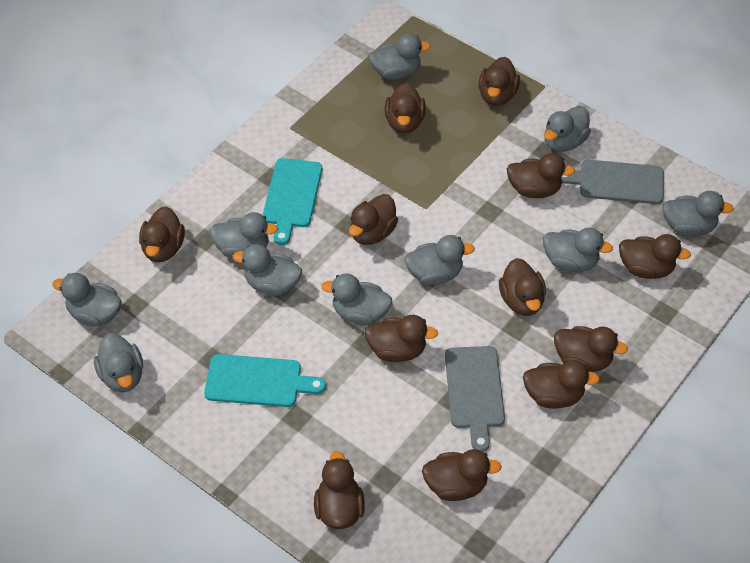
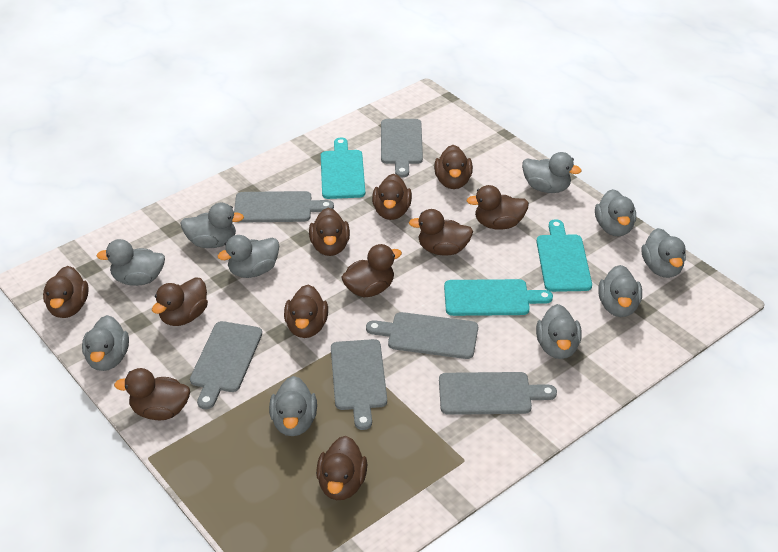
brown duck: 12 -> 11
grey cutting board: 2 -> 6
turquoise cutting board: 2 -> 3

